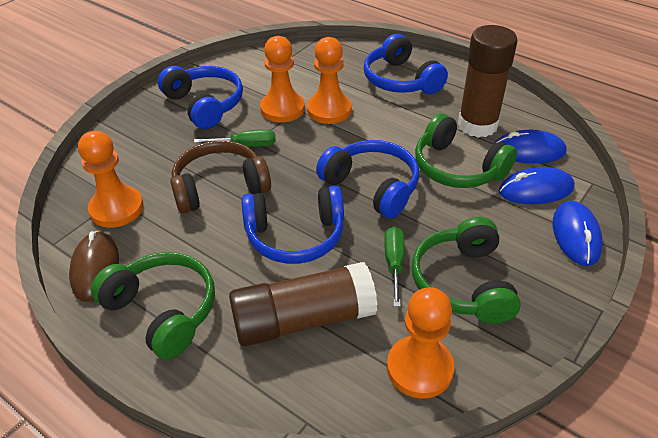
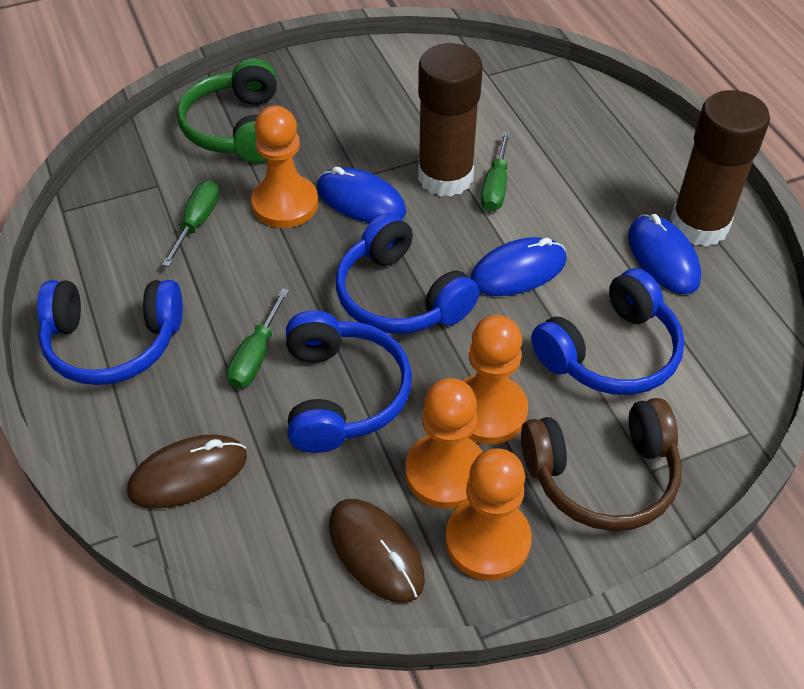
brown mouse: 1 -> 2
green headphones: 3 -> 1
green screwdriver: 2 -> 3

